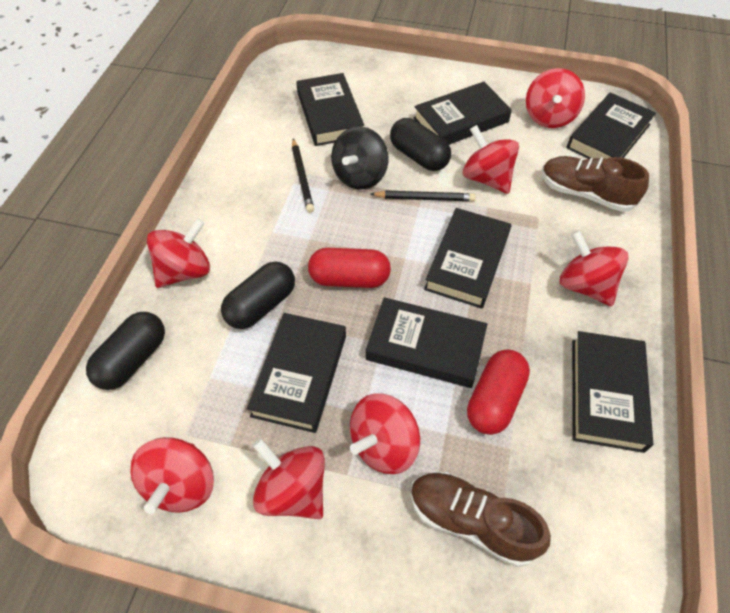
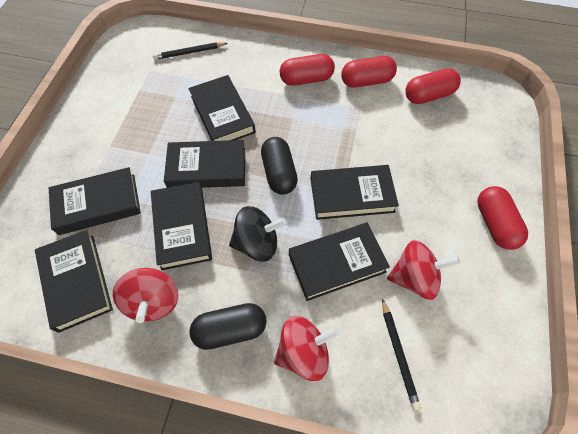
black capsule: 3 -> 2
brown shoe: 2 -> 0
red capsule: 2 -> 4
red spinning top: 7 -> 3

